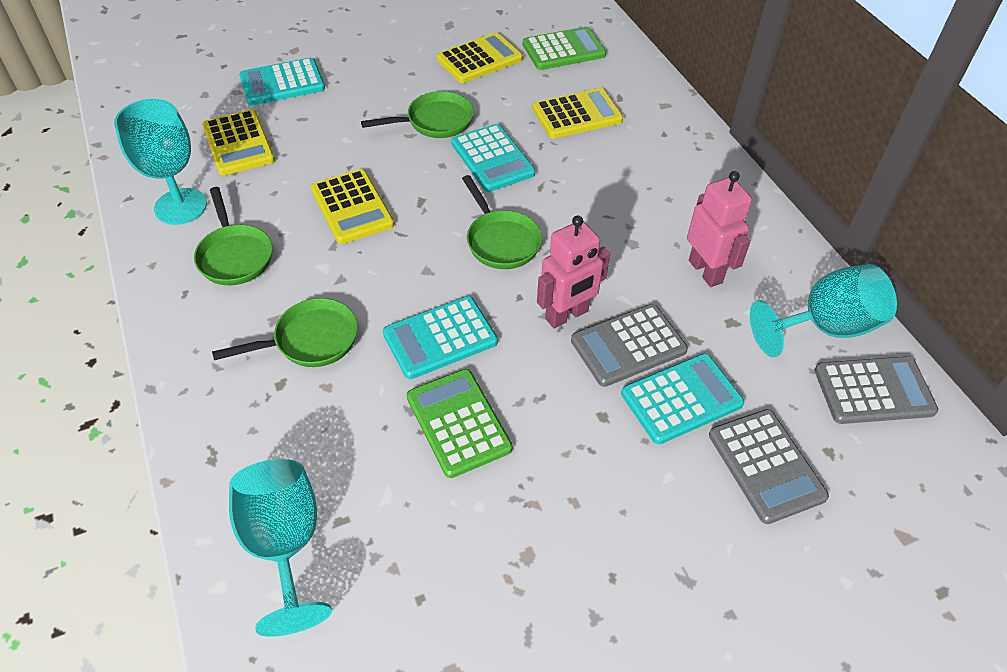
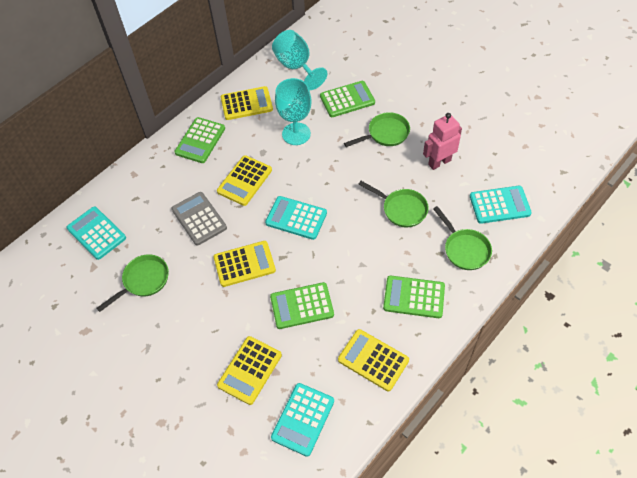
green calculator: 2 -> 4
grey calculator: 3 -> 1
pink robot: 2 -> 1
turquoise goblet: 3 -> 2
yellow calculator: 4 -> 5

